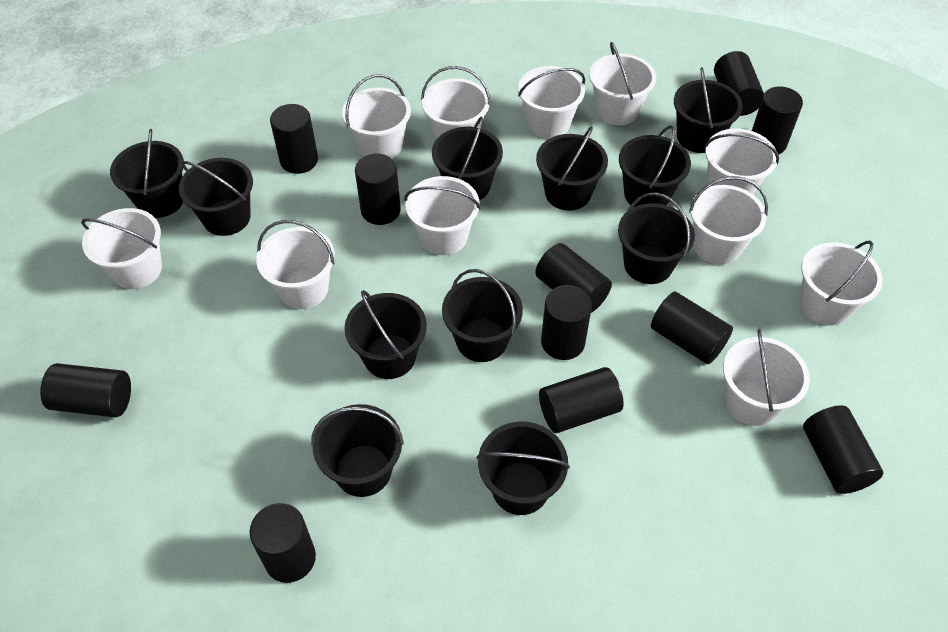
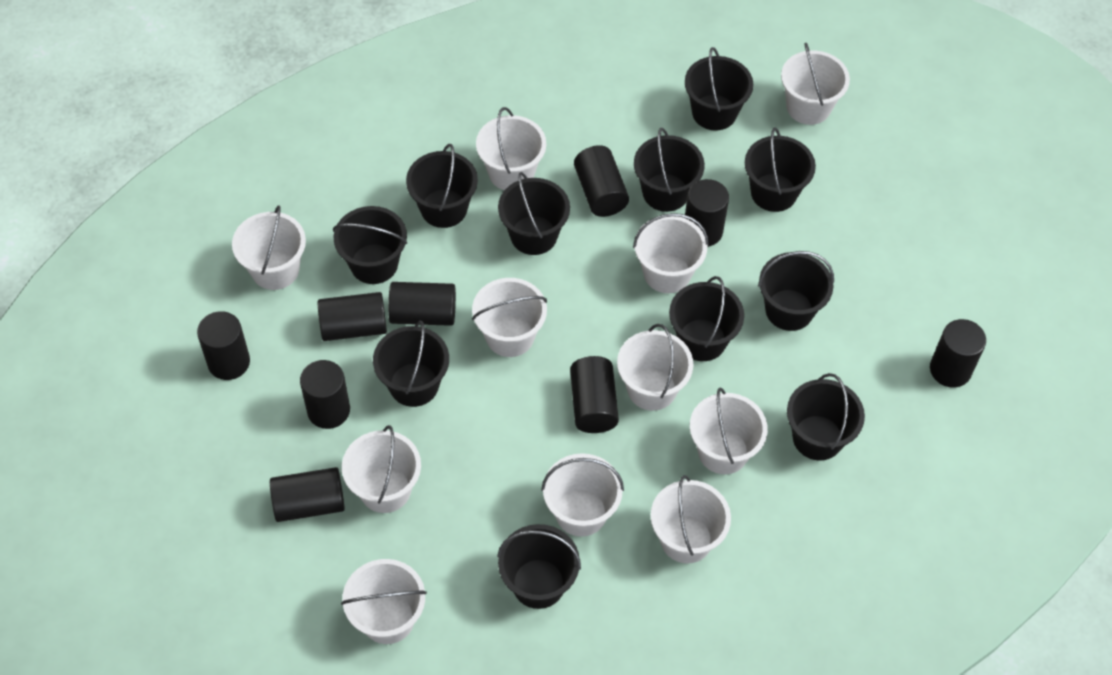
black cylinder: 11 -> 9

